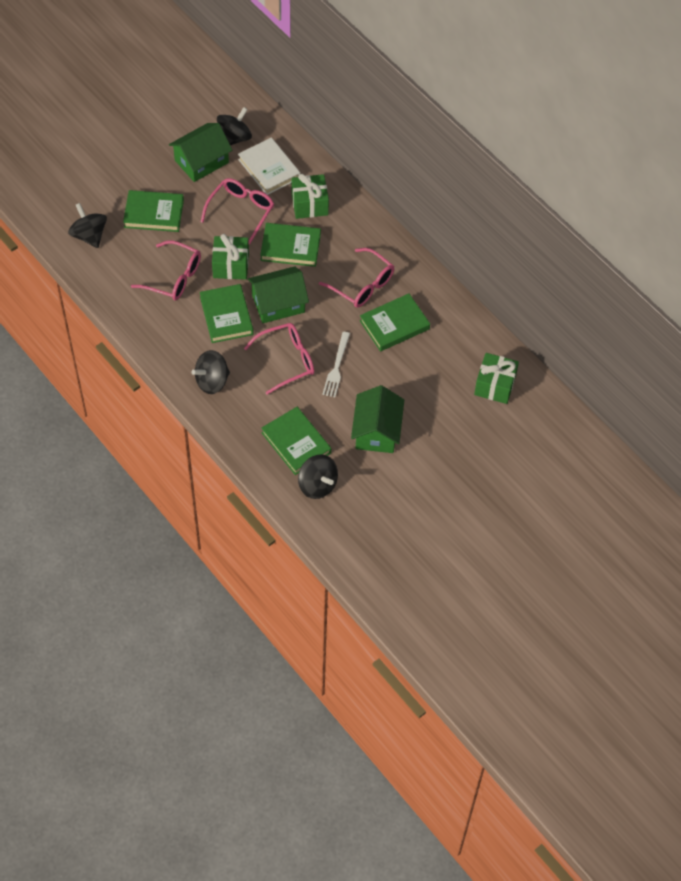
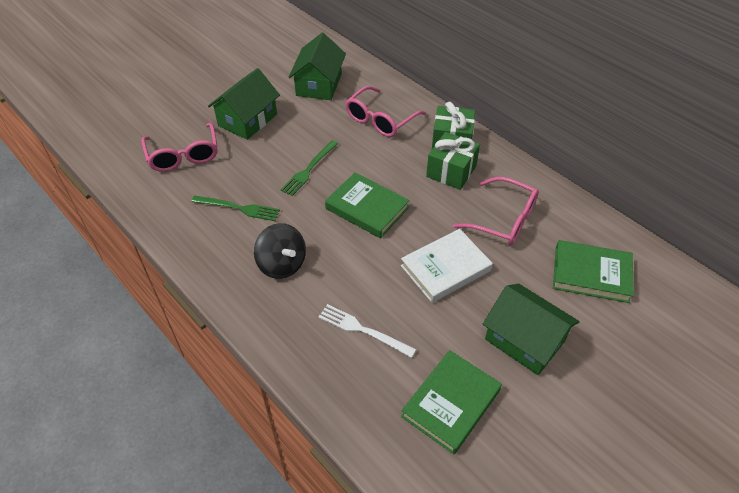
black spinning top: 4 -> 1
green book: 5 -> 3
green fork: 0 -> 2
green gift: 3 -> 2
pink glasses: 4 -> 3

